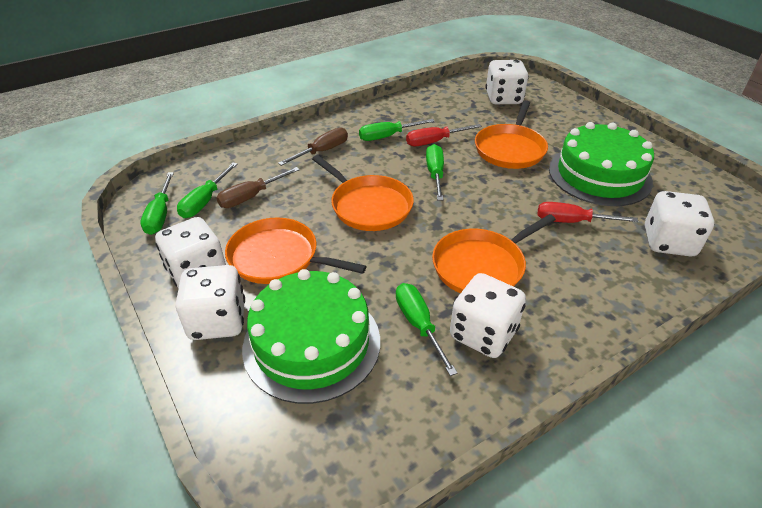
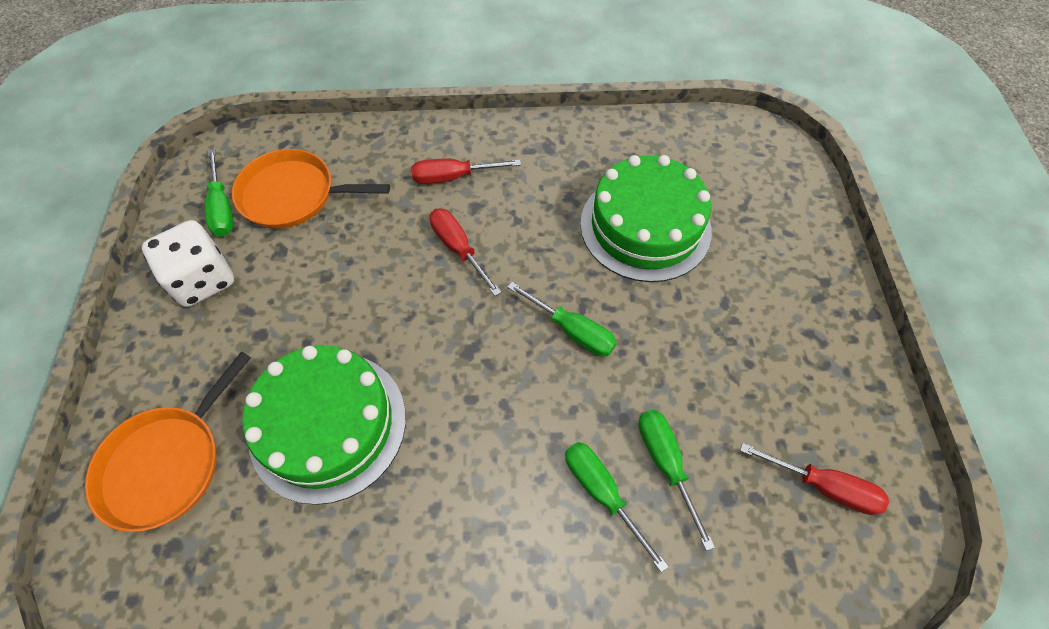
brown screwdriver: 2 -> 0
green screwdriver: 5 -> 4
orange pan: 4 -> 2
red screwdriver: 2 -> 3
white dice: 5 -> 1

